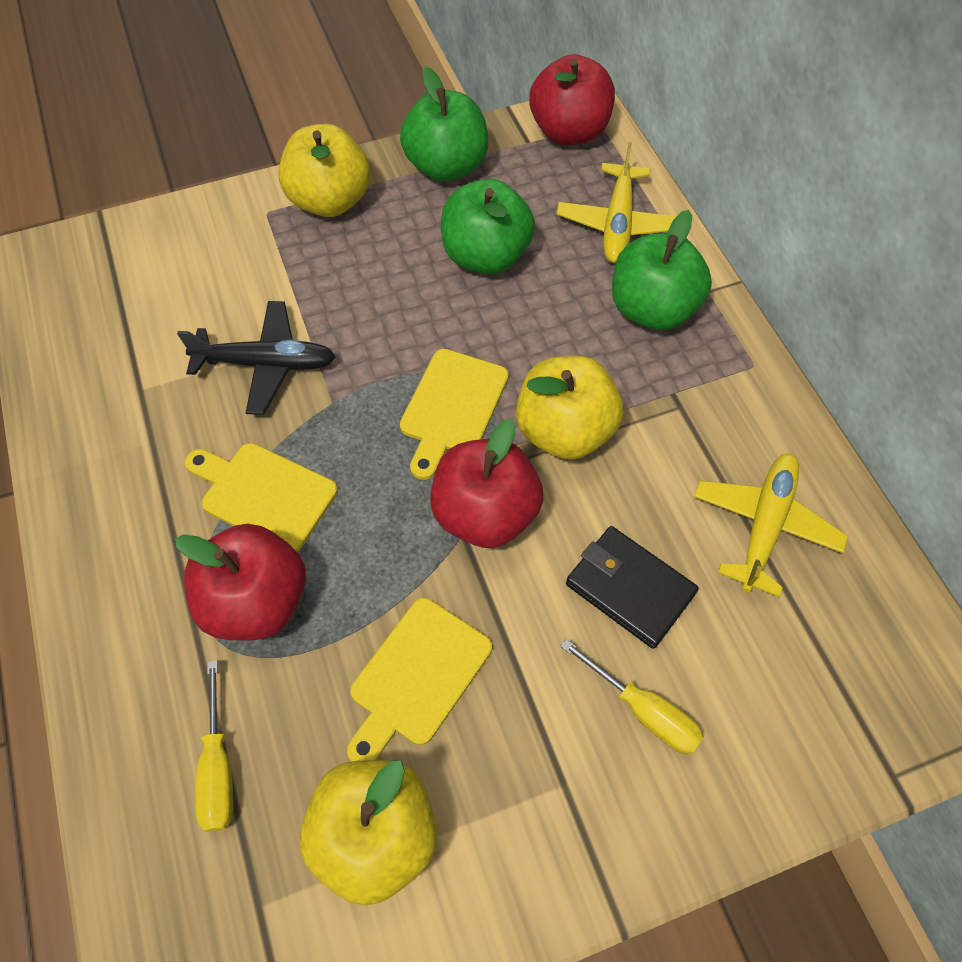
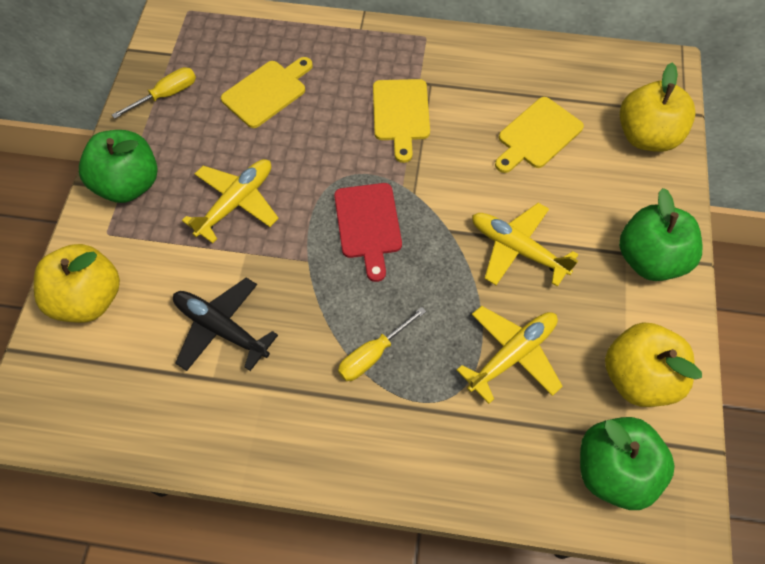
black wallet: 1 -> 0
red apple: 3 -> 0
red cutting board: 0 -> 1
yellow plane: 2 -> 3

